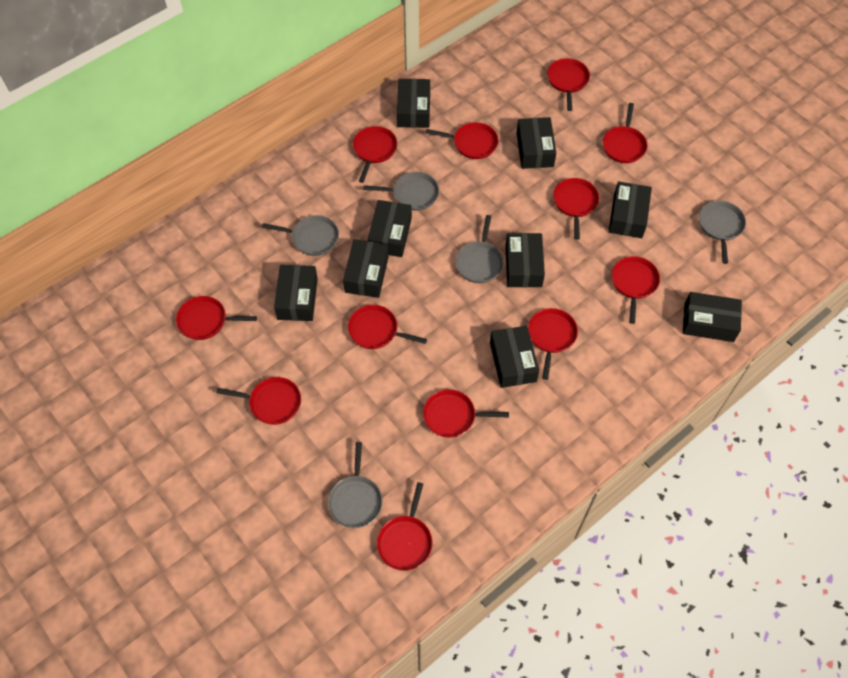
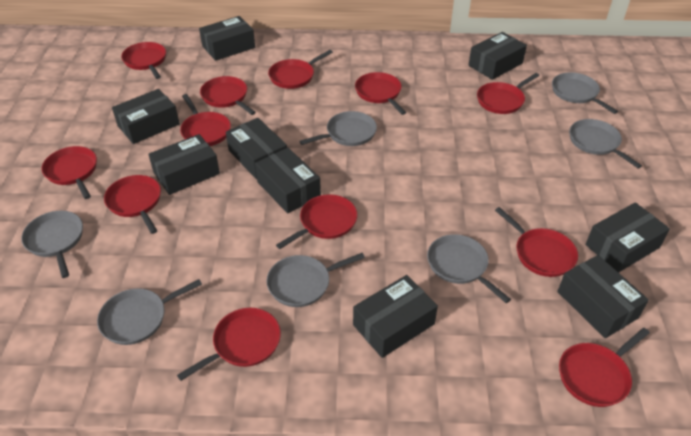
grey pan: 5 -> 7

